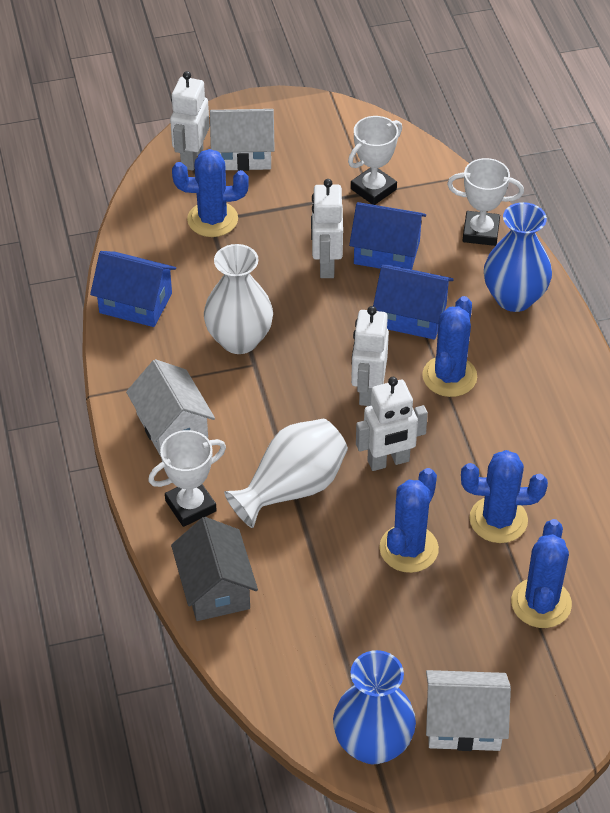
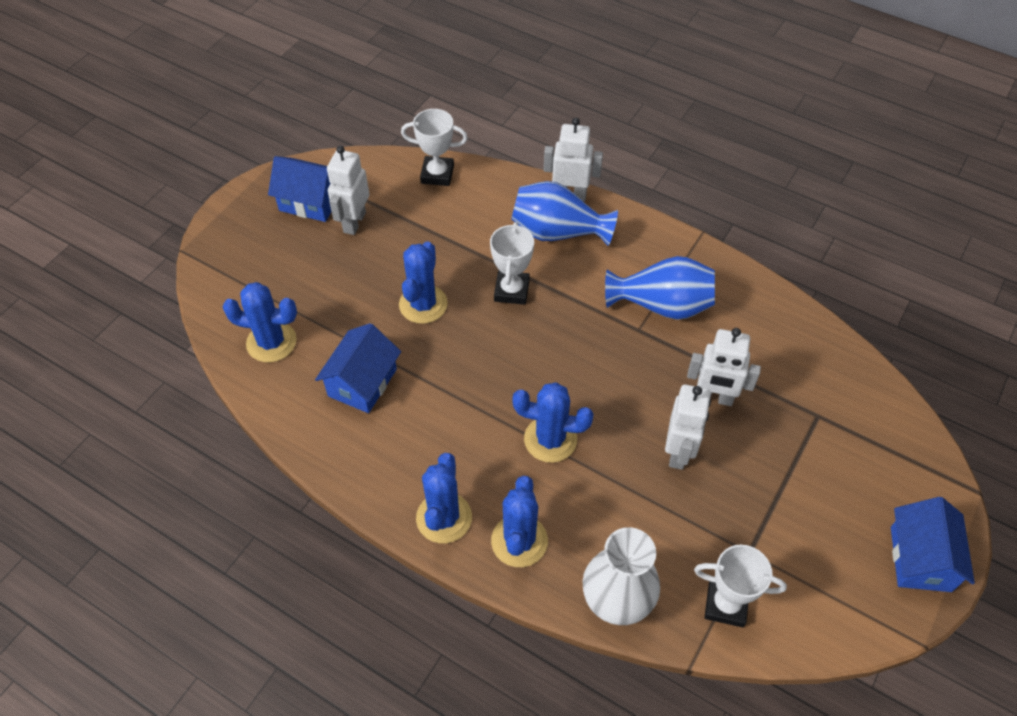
grey house: 1 -> 0
white house: 3 -> 0
white vase: 2 -> 1

